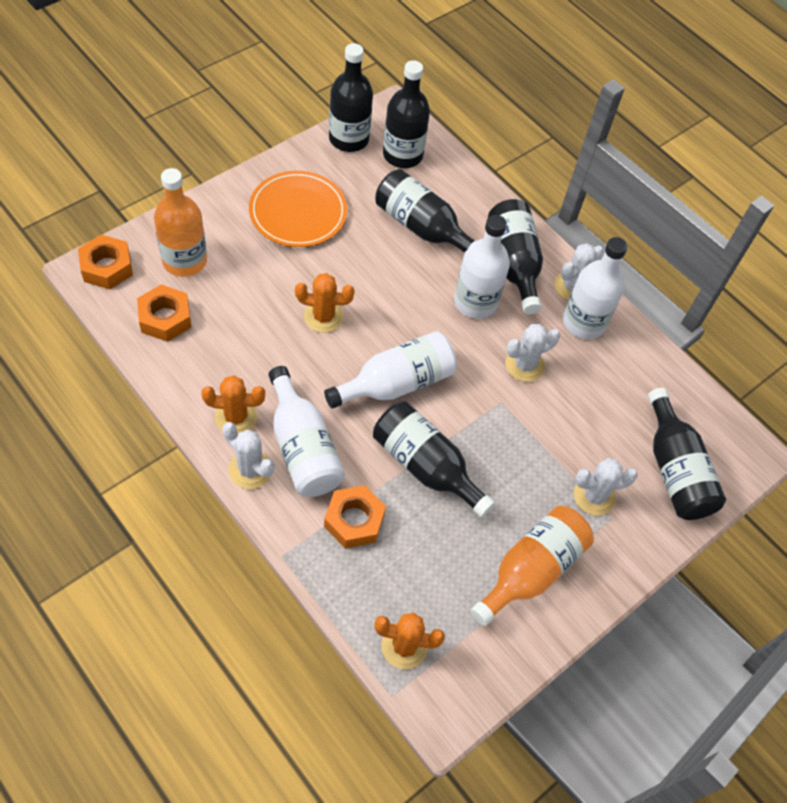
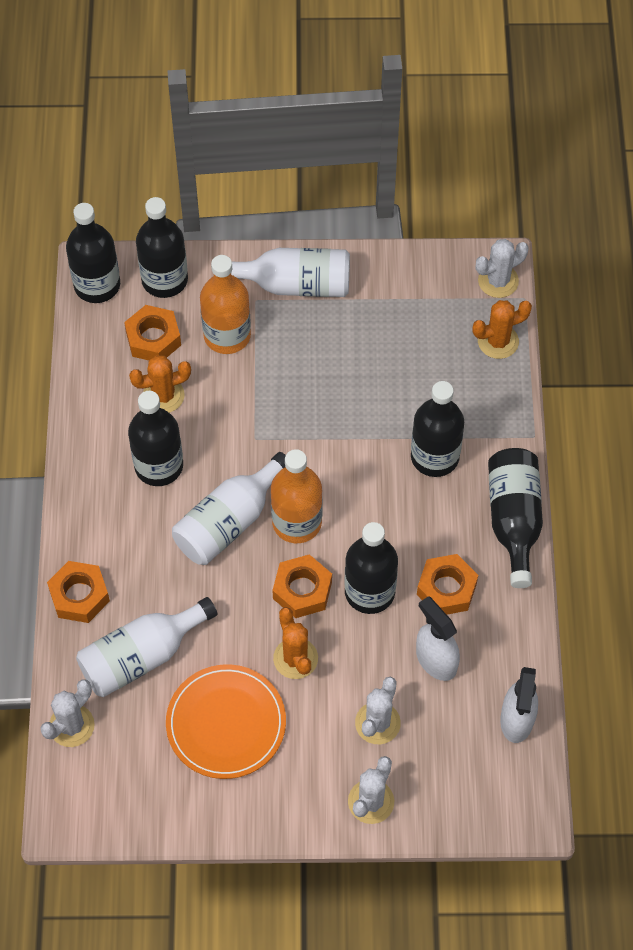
orange nut: 3 -> 4
white bottle: 4 -> 3
white spray bottle: 0 -> 2

